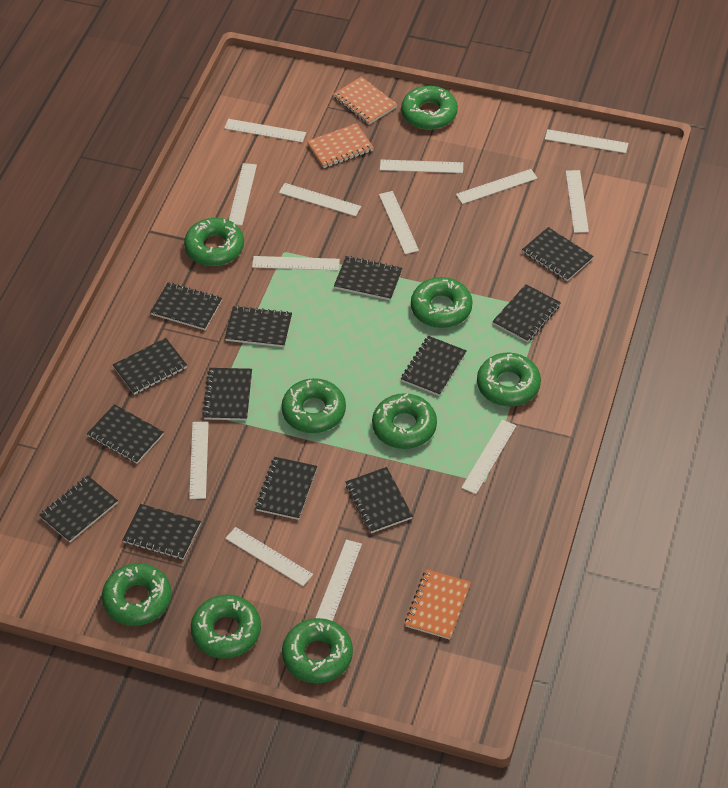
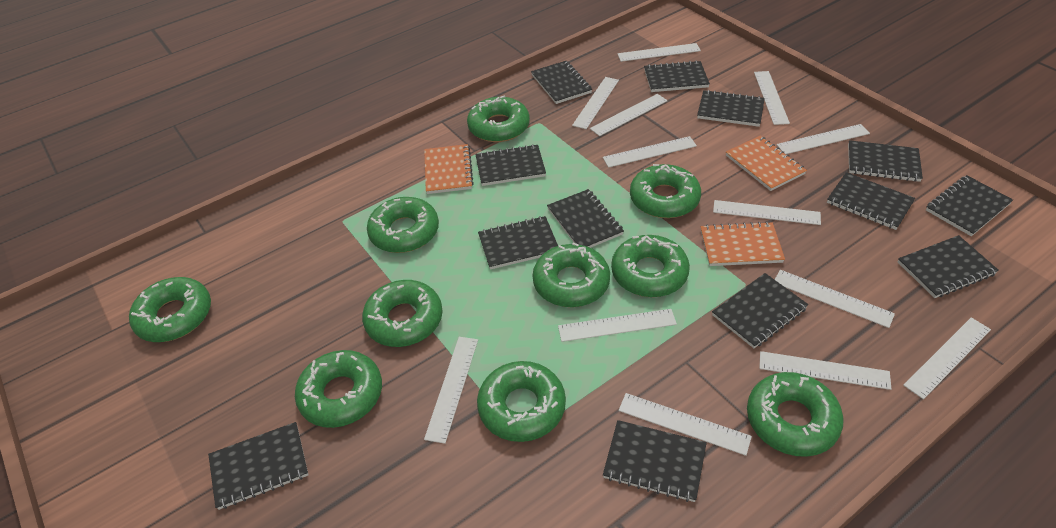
green donut: 9 -> 10

